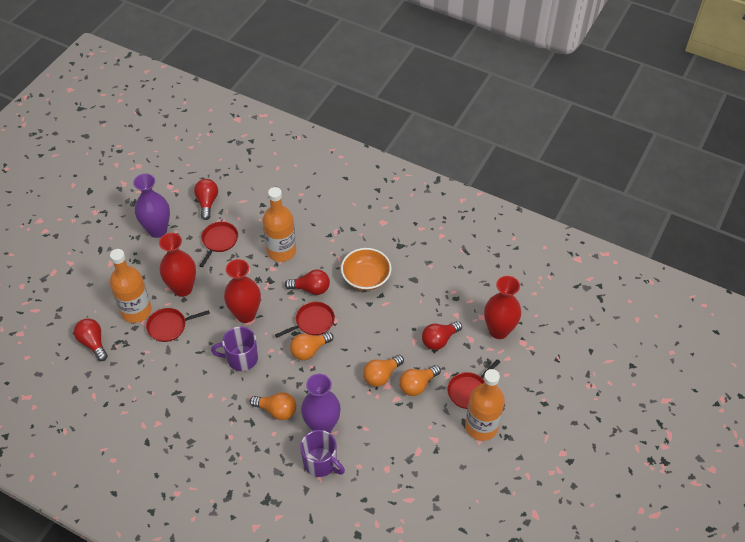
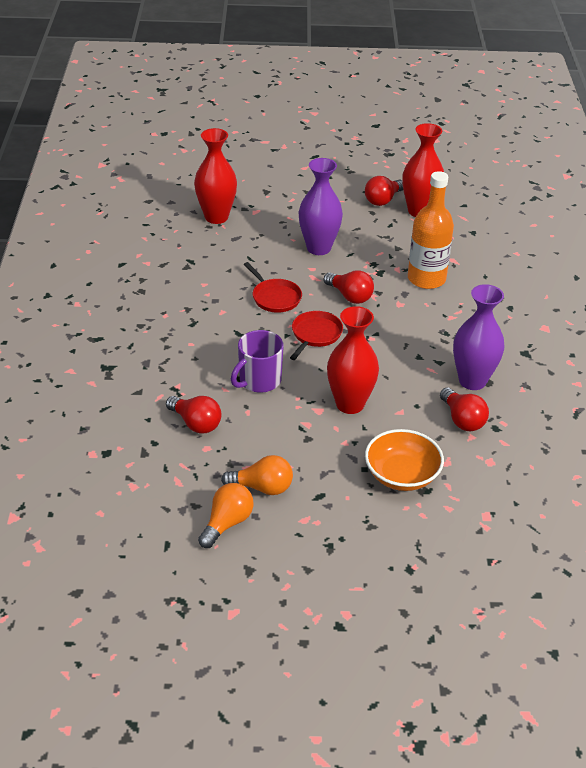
orange bottle: 3 -> 1
orange light bulb: 4 -> 2
purple mug: 2 -> 1
red pan: 4 -> 2

